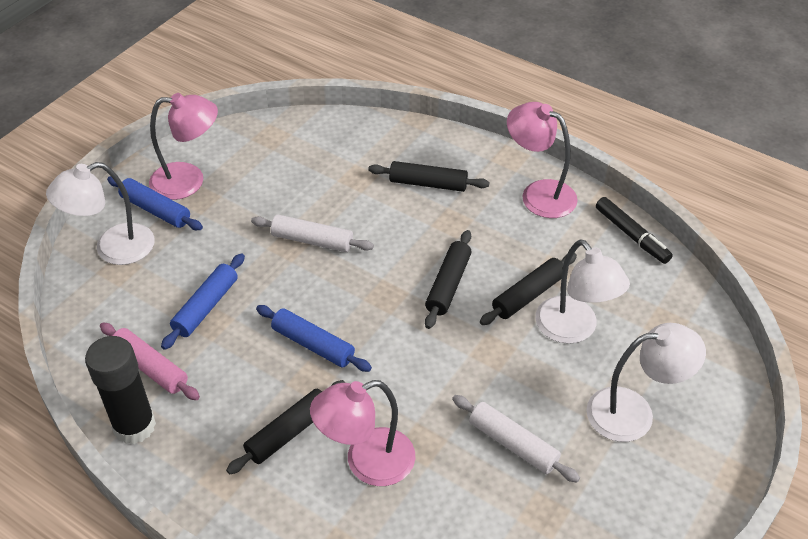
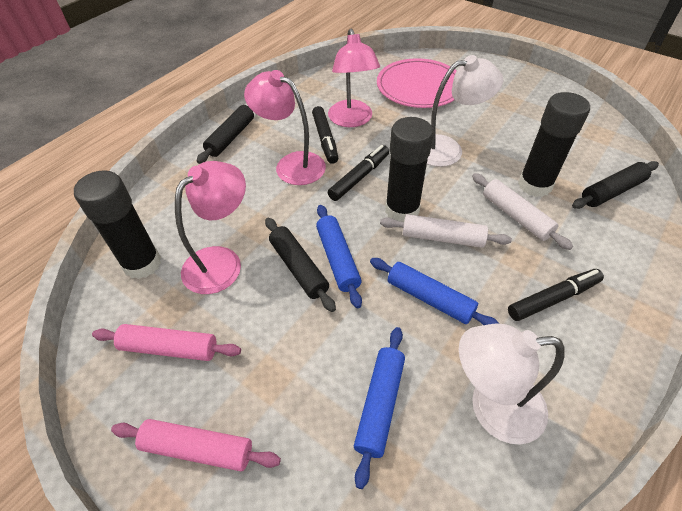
black glue stick: 1 -> 3
black marker: 1 -> 3
black rolling pin: 4 -> 3
pink plate: 0 -> 1
pink rolling pin: 1 -> 2
white lamp: 3 -> 2

